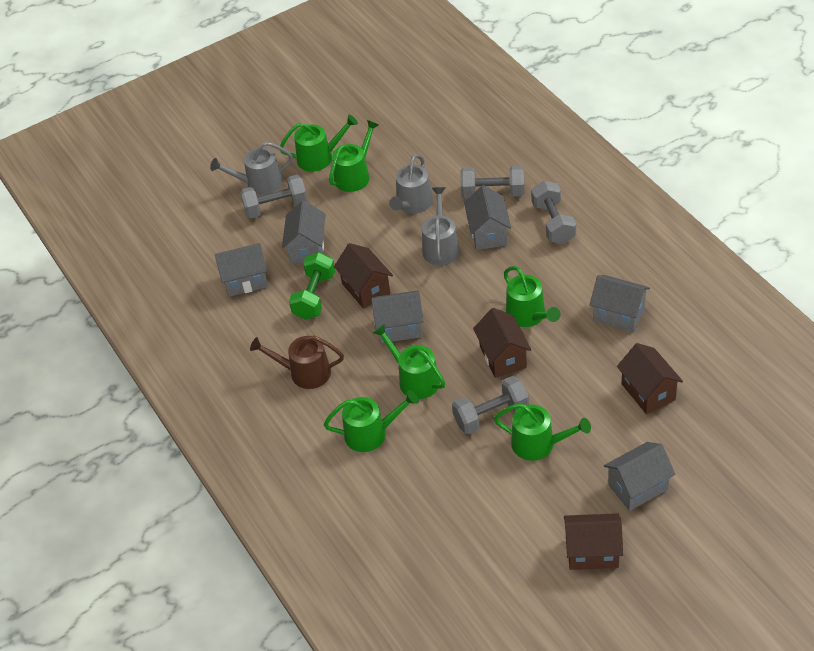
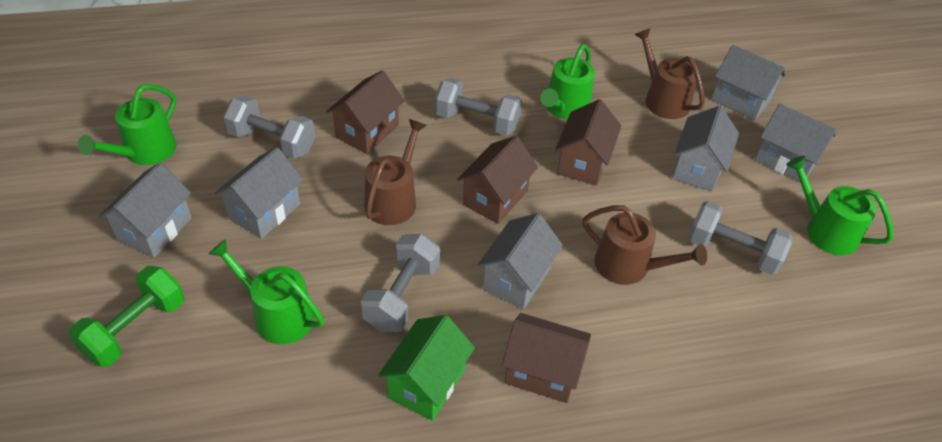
brown watering can: 1 -> 3
green house: 0 -> 1
green watering can: 6 -> 4
grey watering can: 3 -> 0

